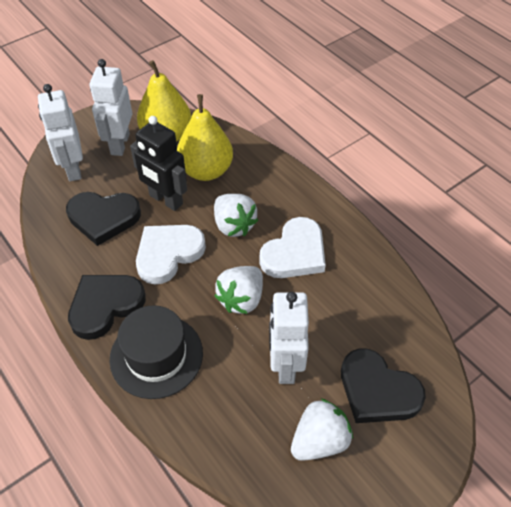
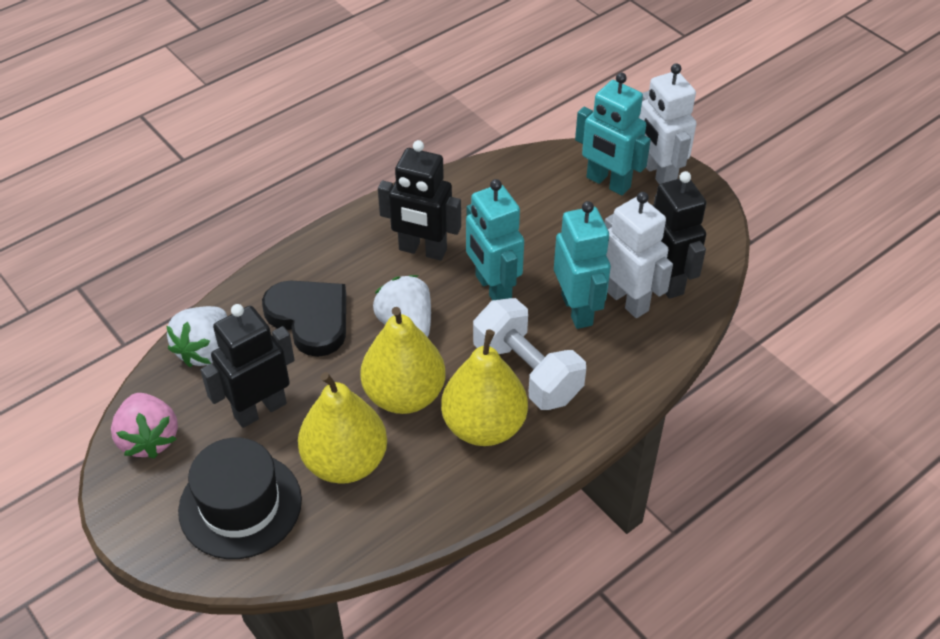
black heart: 3 -> 1
black robot: 1 -> 3
pink strawberry: 0 -> 1
turquoise robot: 0 -> 3
white dumbbell: 0 -> 1
white heart: 2 -> 0
white robot: 3 -> 2
white strawberry: 3 -> 2
yellow pear: 2 -> 3

